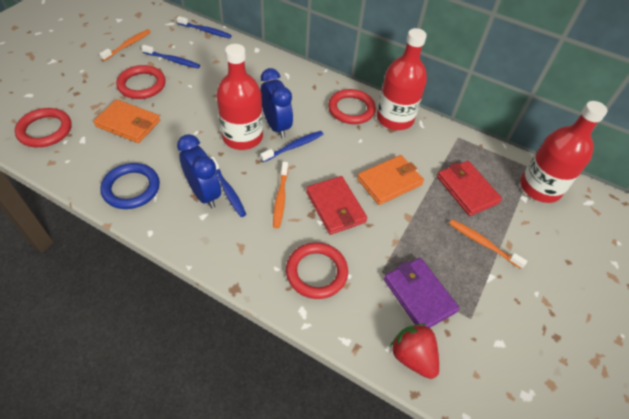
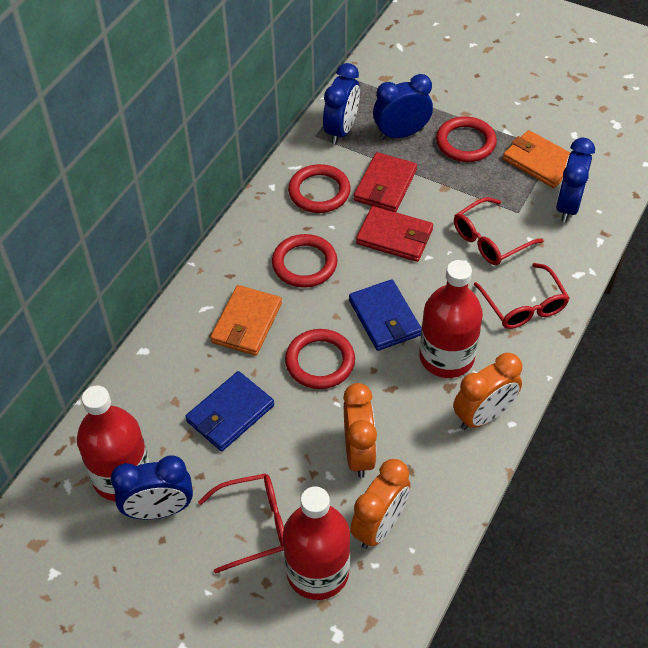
blue clock: 2 -> 4
blue ring: 1 -> 0
blue toothbrush: 4 -> 0
blue wallet: 0 -> 2
orange clock: 0 -> 3
orange toothbrush: 3 -> 0
purple wallet: 1 -> 0
red glasses: 0 -> 3
red strawberry: 1 -> 0

